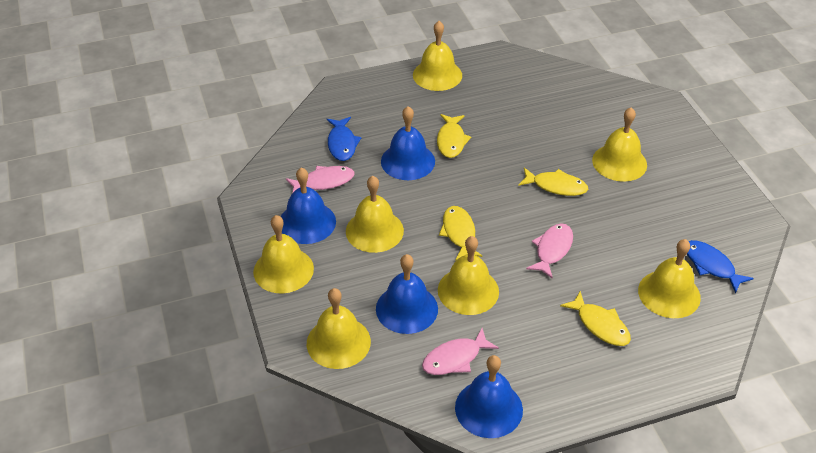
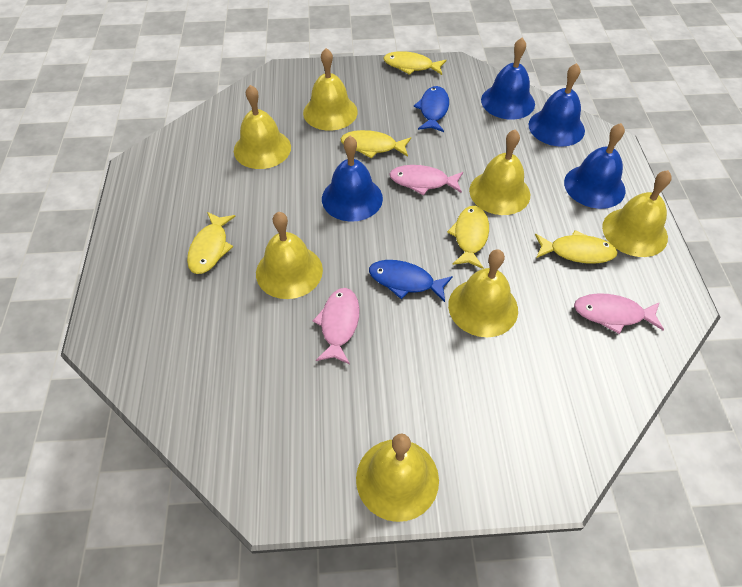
yellow fish: 4 -> 5

